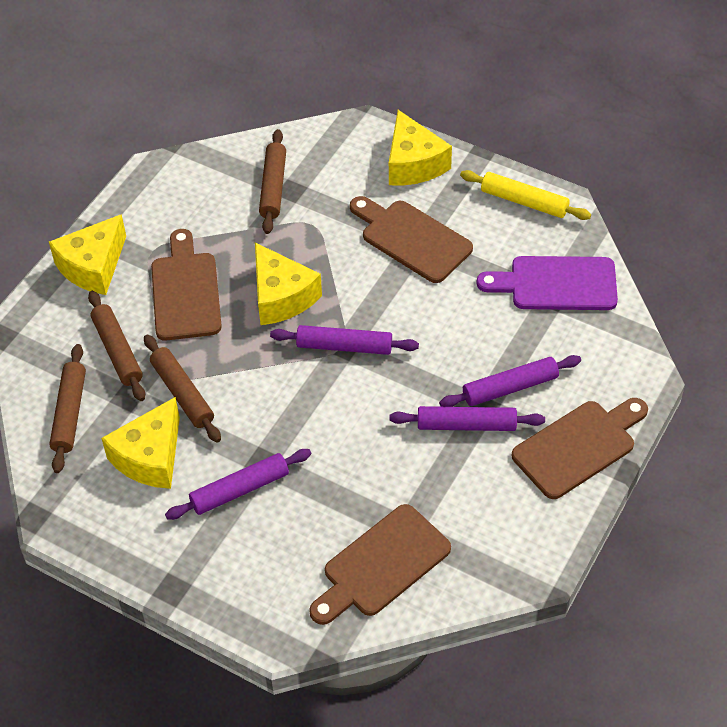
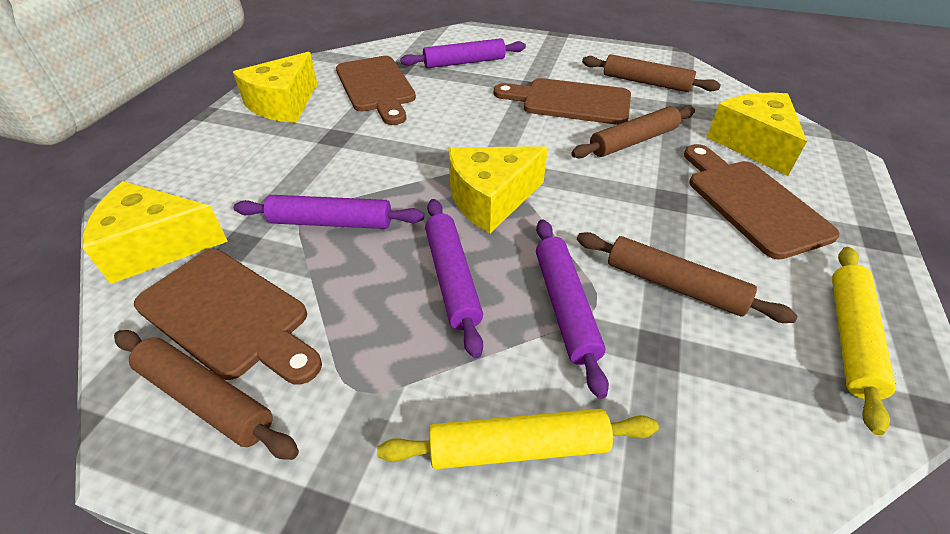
purple cutting board: 1 -> 0
yellow rolling pin: 1 -> 2

